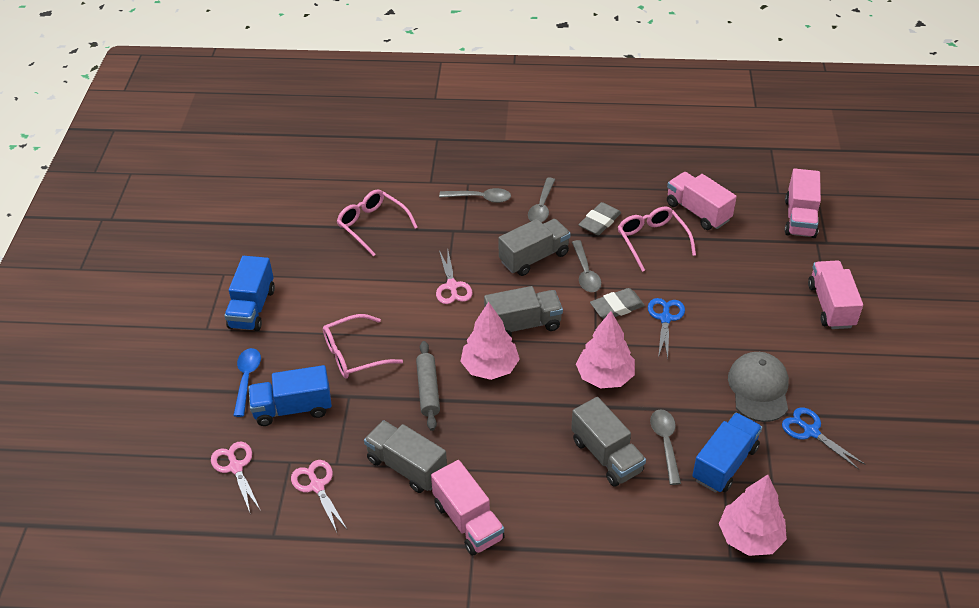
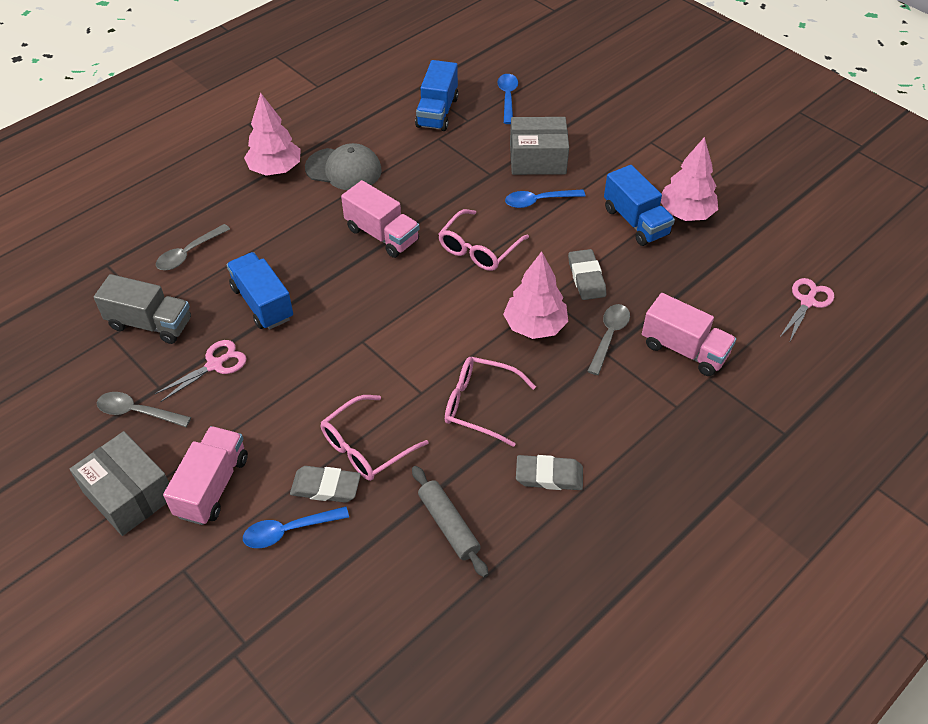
blue scissors: 2 -> 0
blue spoon: 1 -> 3
grey box: 0 -> 2
grey eraser: 2 -> 3
grey spoon: 4 -> 3
grey truck: 4 -> 1
pink scissors: 3 -> 2
pink truck: 4 -> 3

